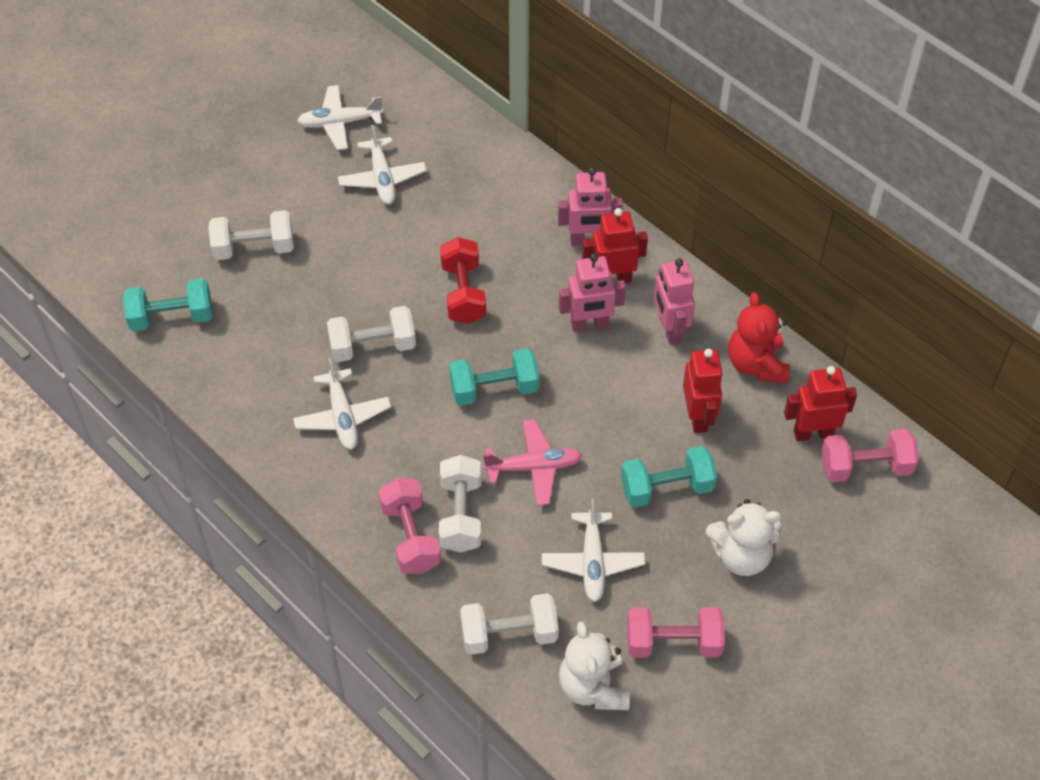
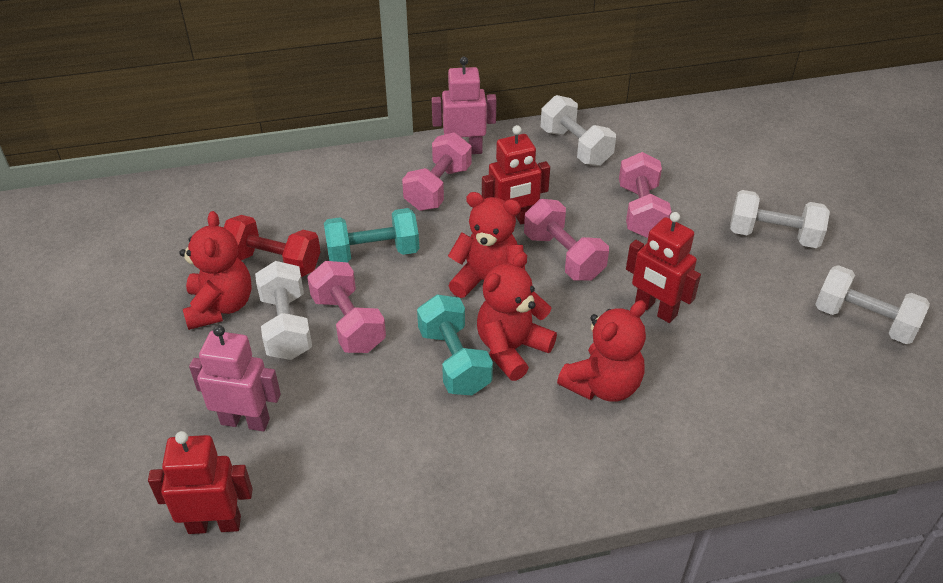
pink dumbbell: 3 -> 4
pink plane: 1 -> 0
pink robot: 3 -> 2
red teddy bear: 1 -> 4
turquoise dumbbell: 3 -> 2
white plane: 4 -> 0
white teddy bear: 2 -> 0

